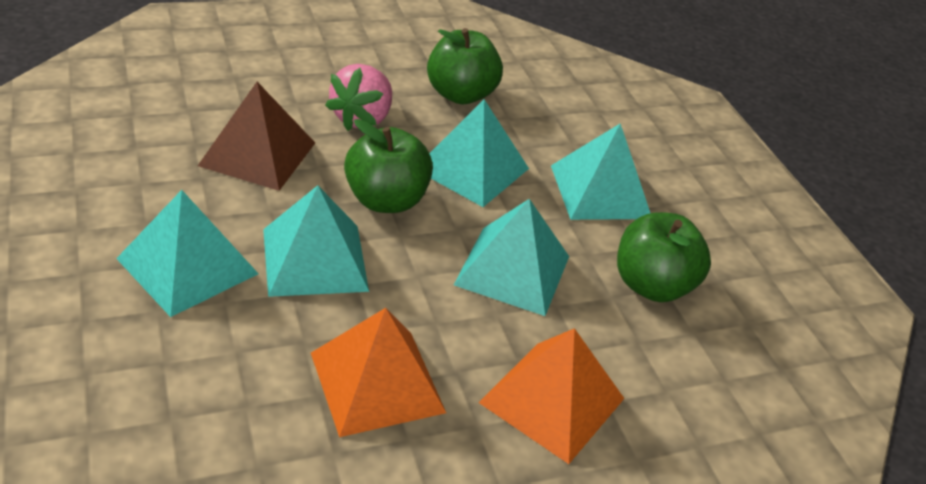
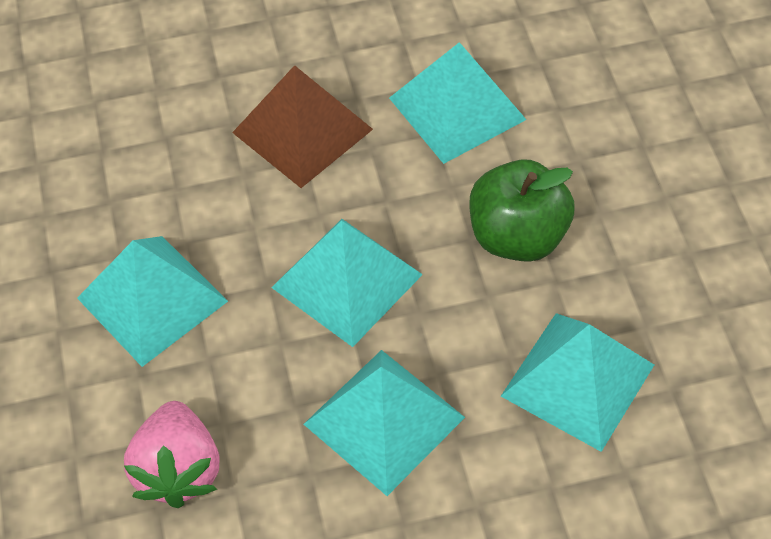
green apple: 3 -> 1
orange pyramid: 2 -> 0

